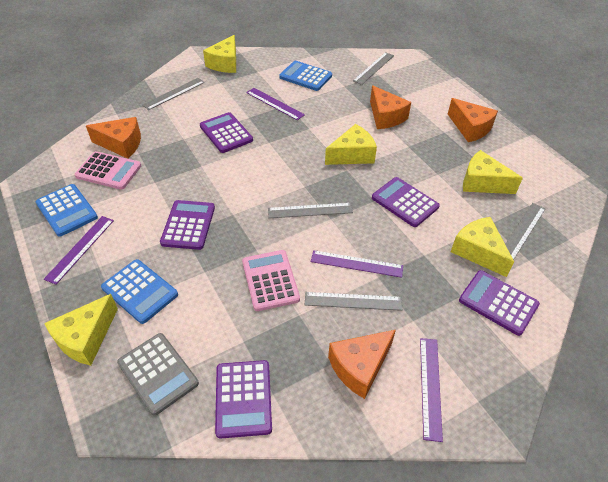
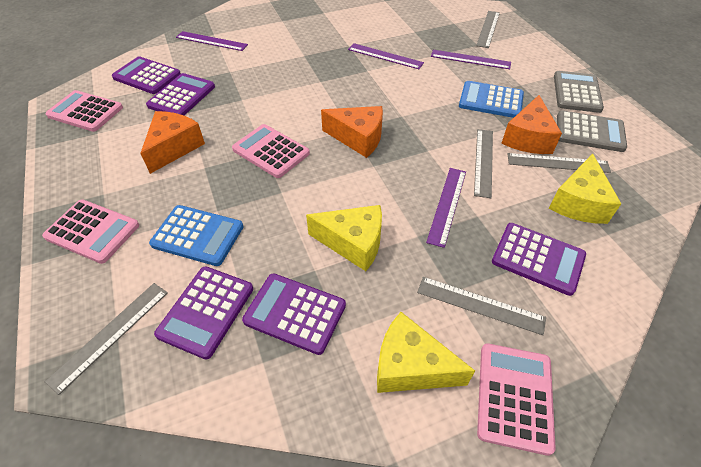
blue calculator: 3 -> 2
grey calculator: 1 -> 2
orange cheese: 4 -> 3
pink calculator: 2 -> 4
yellow cheese: 5 -> 3

